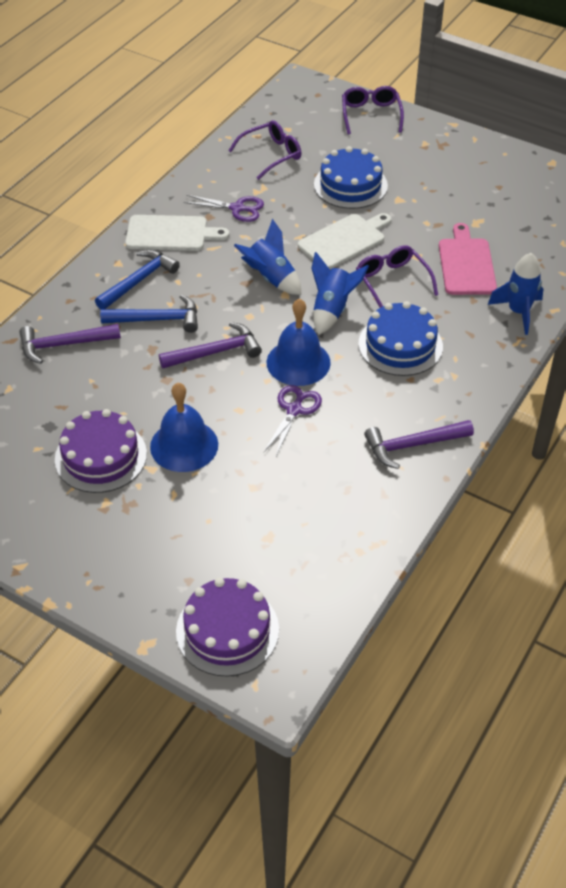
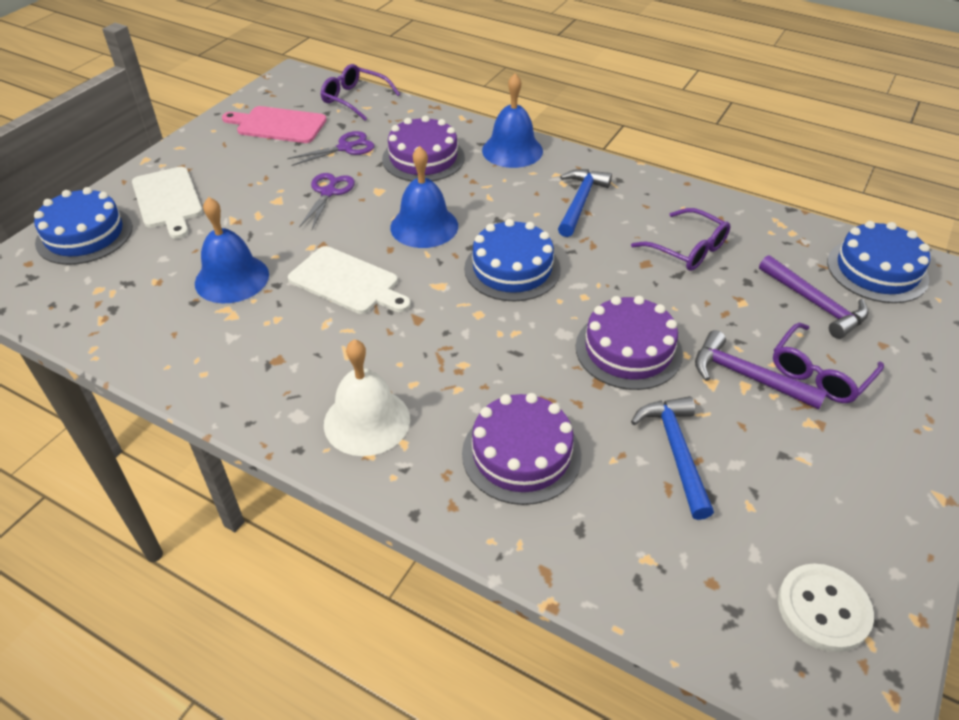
blue bell: 2 -> 3
blue cake: 2 -> 3
blue rocket: 3 -> 0
purple cake: 2 -> 3
purple hammer: 3 -> 2
white bell: 0 -> 1
white button: 0 -> 1

